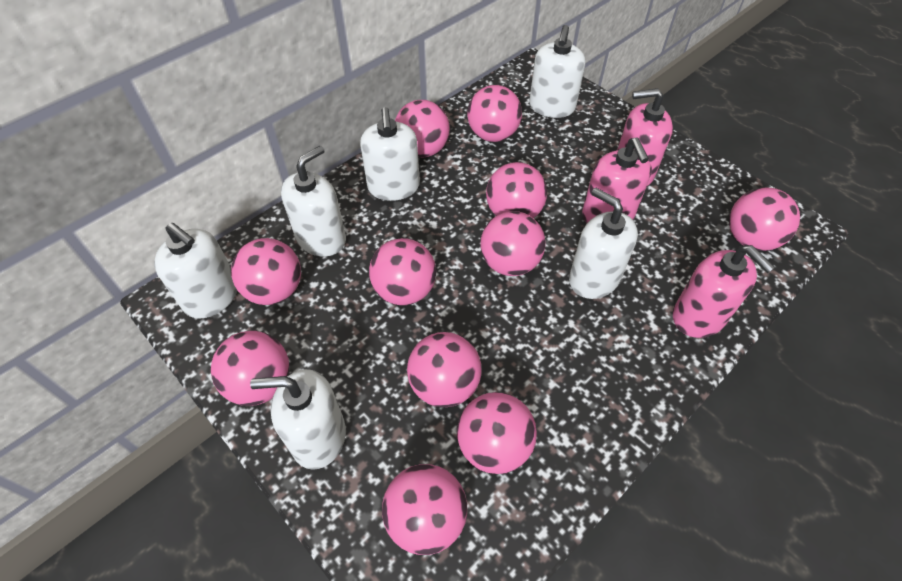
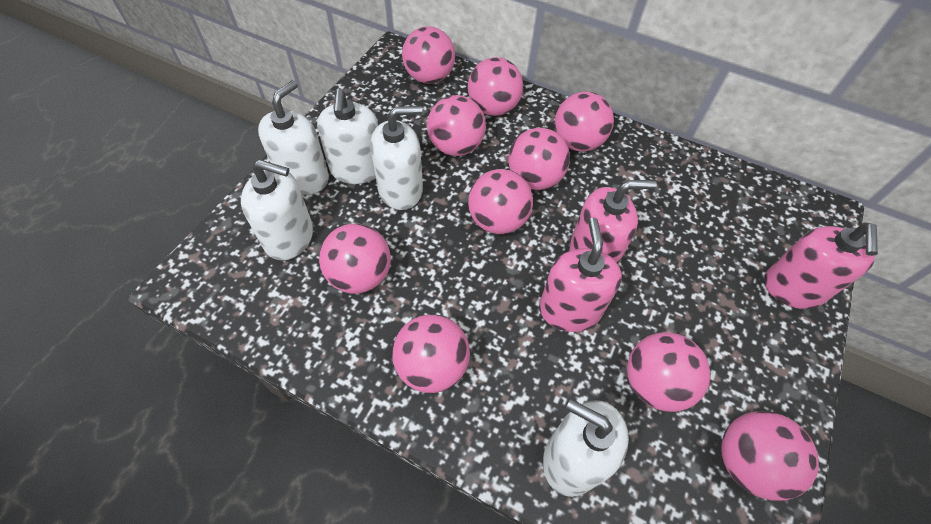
pink ball: 11 -> 10
white soap dispenser: 6 -> 5

